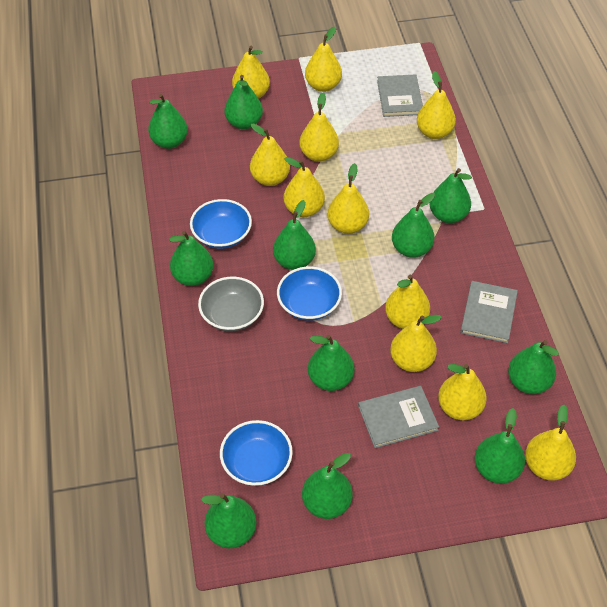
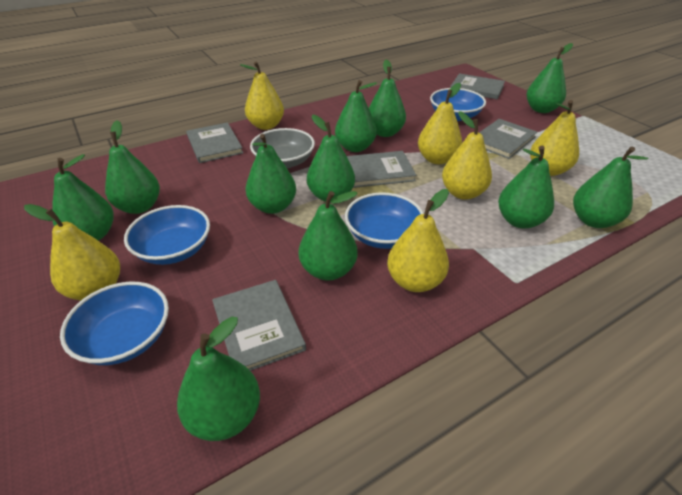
blue bowl: 3 -> 4
grey book: 3 -> 5
yellow pear: 11 -> 6

